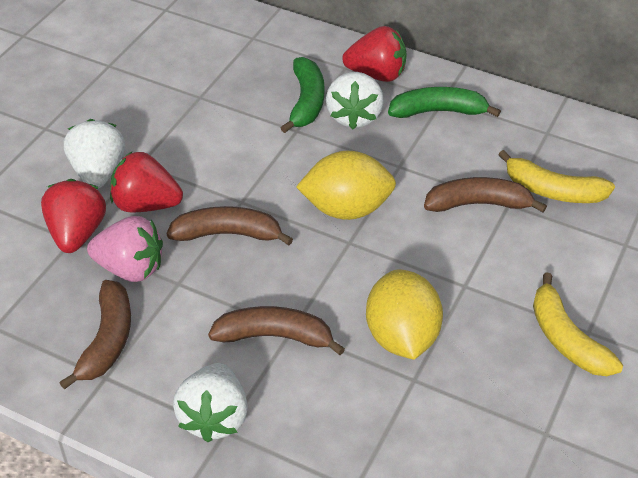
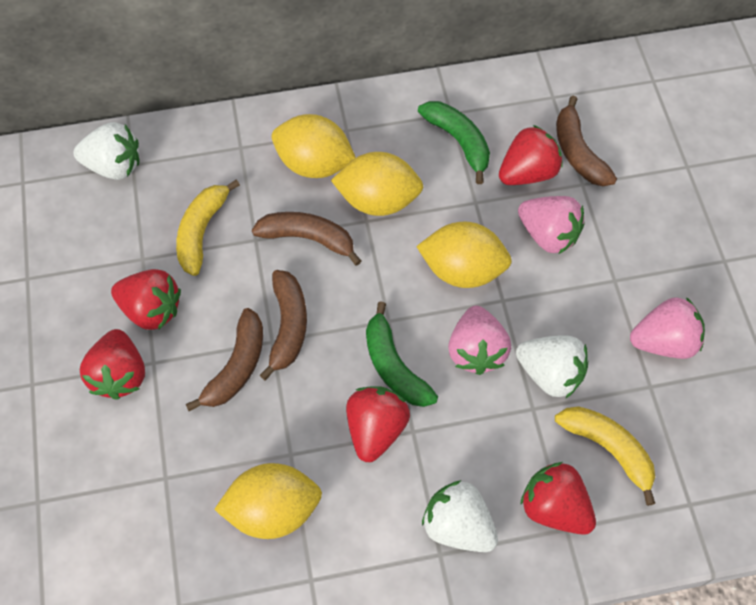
pink strawberry: 1 -> 3
red strawberry: 3 -> 5
yellow lemon: 2 -> 4

